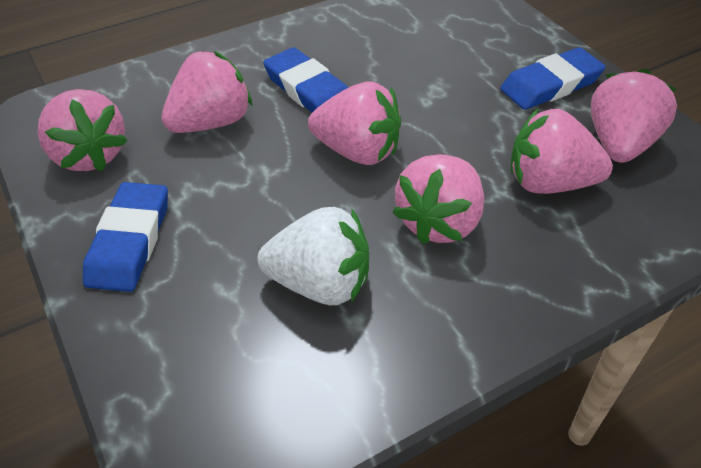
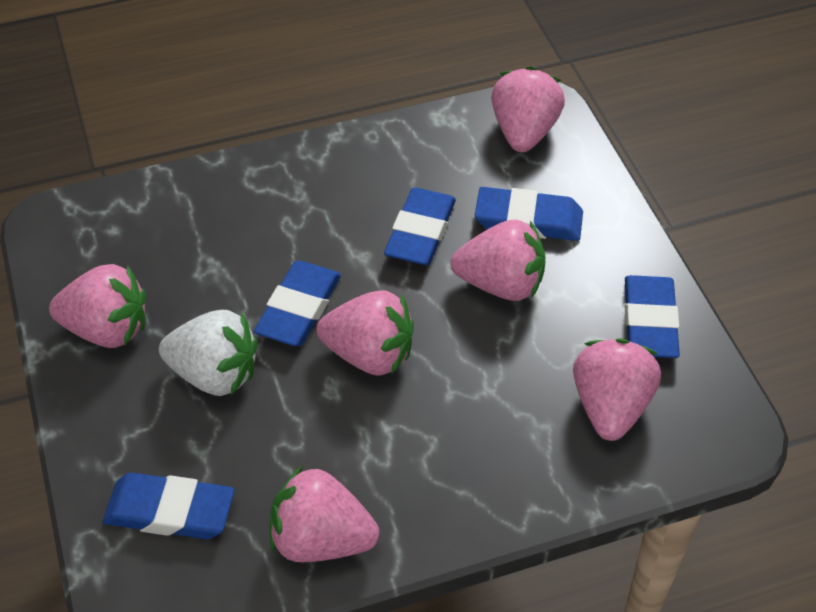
blue eraser: 3 -> 5

